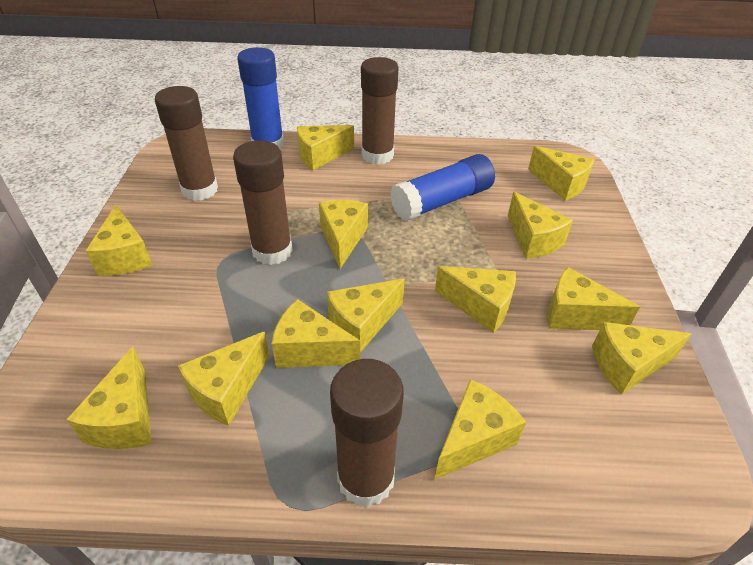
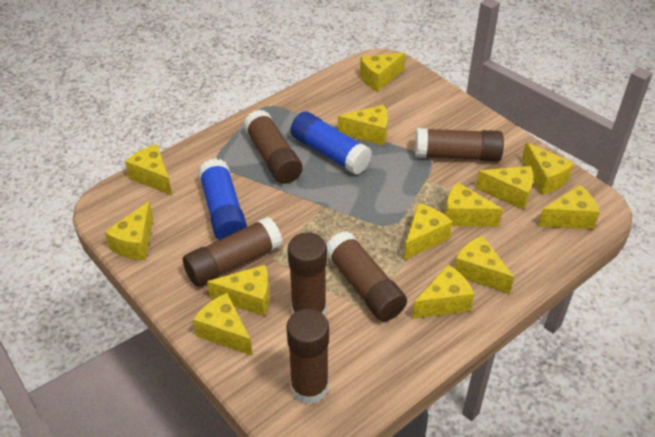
brown glue stick: 4 -> 6

